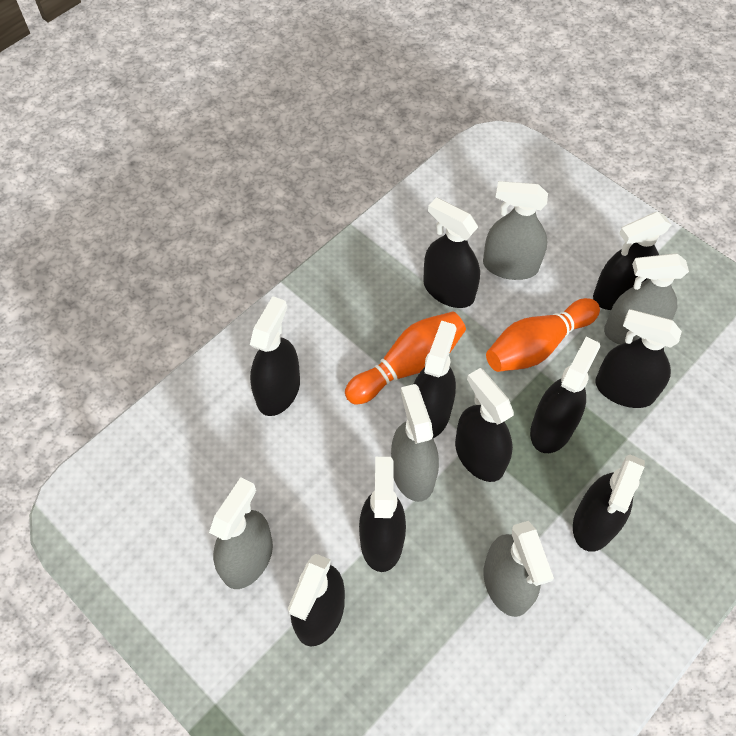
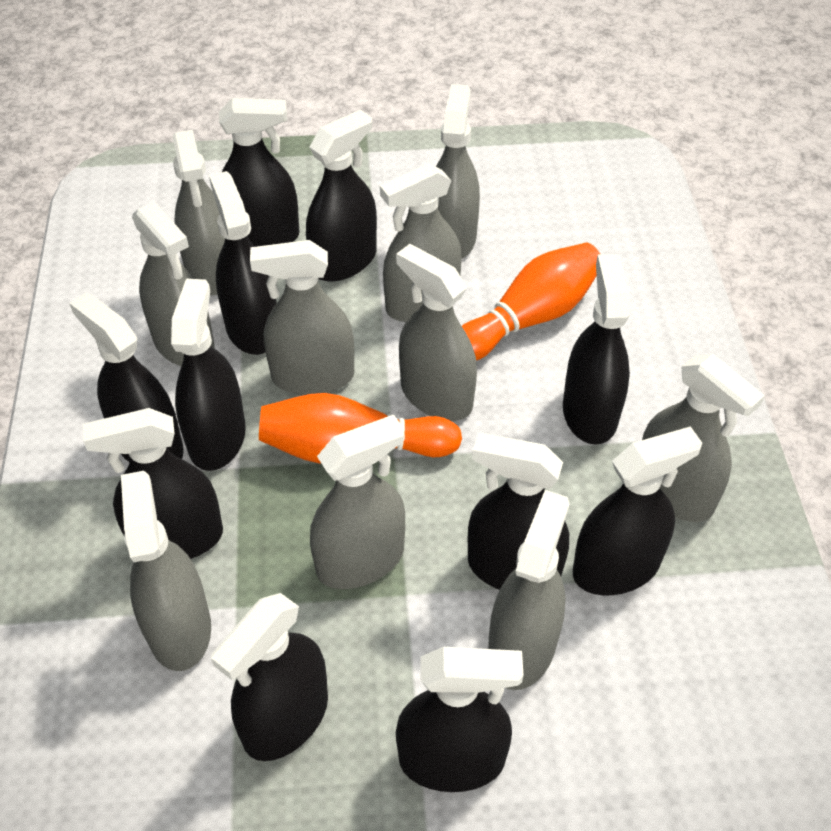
black spray bottle: 10 -> 11
grey spray bottle: 5 -> 10

